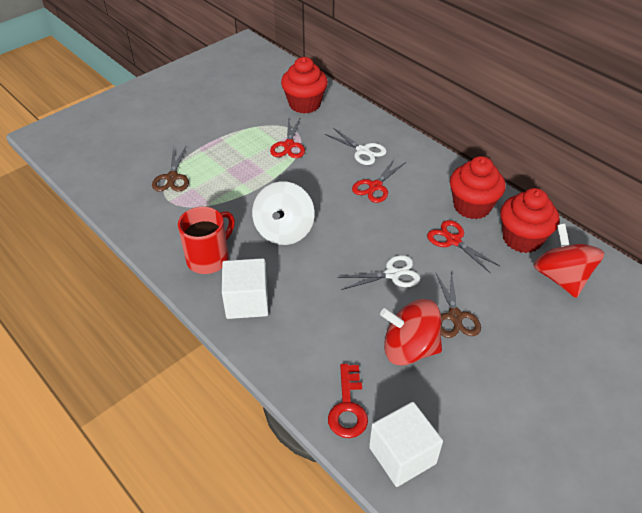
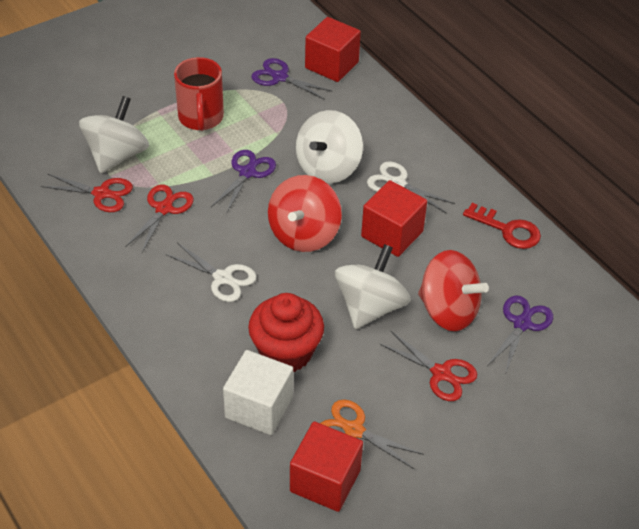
brown scissors: 2 -> 0
orange scissors: 0 -> 1
purple scissors: 0 -> 3
red cube: 0 -> 3
red cupcake: 3 -> 1
white cube: 2 -> 1
white spinning top: 1 -> 3

